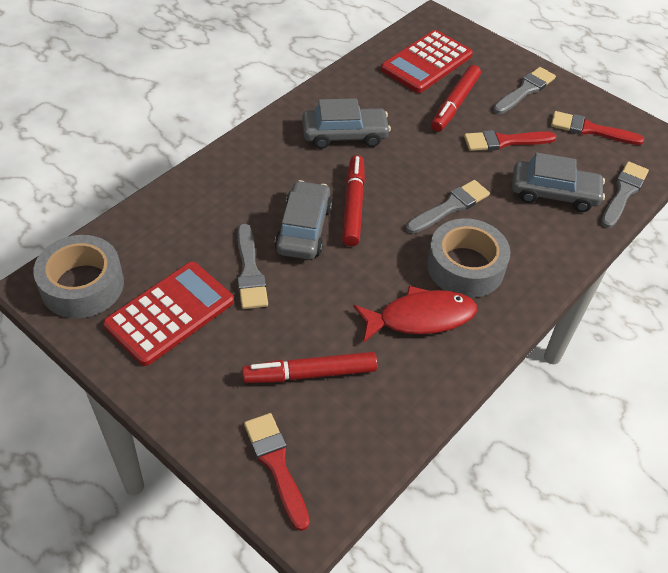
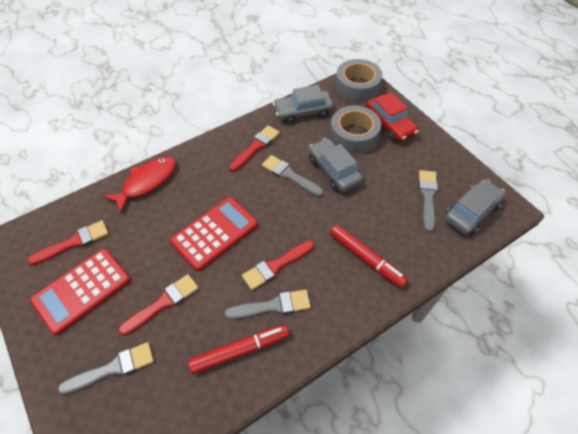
red brush: 3 -> 4
red car: 0 -> 1
red marker: 3 -> 2

